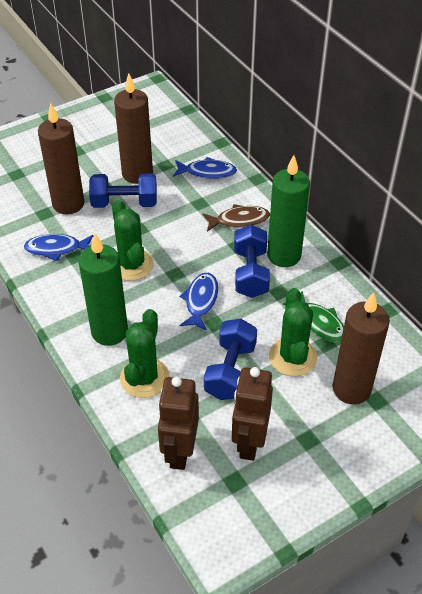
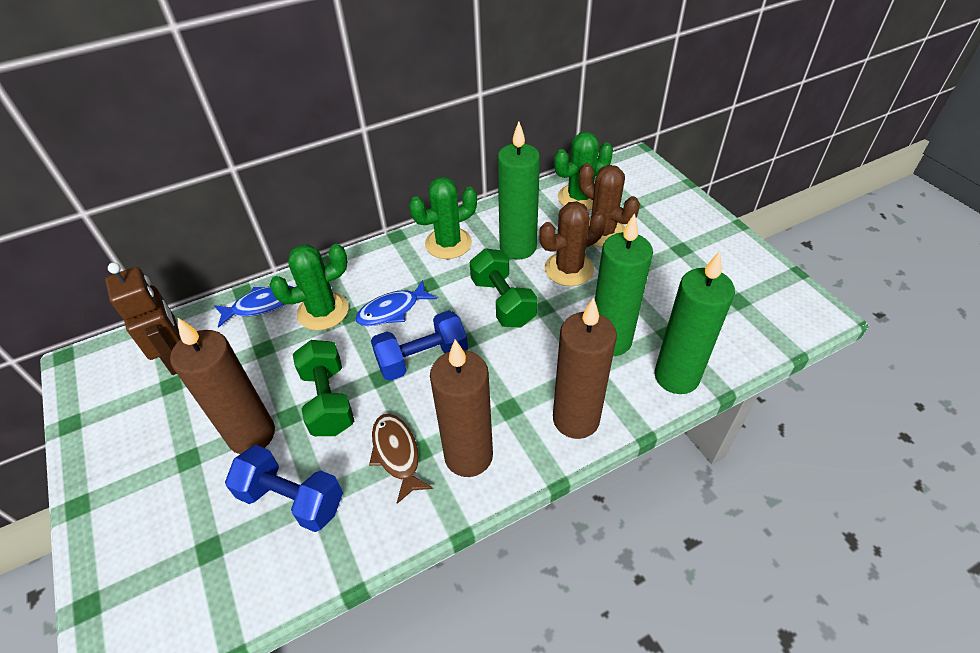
blue dumbbell: 3 -> 2
blue fish: 3 -> 2
brown cactus: 0 -> 2
brown robot: 2 -> 1
green candle: 2 -> 3
green dumbbell: 0 -> 2
green fish: 1 -> 0

